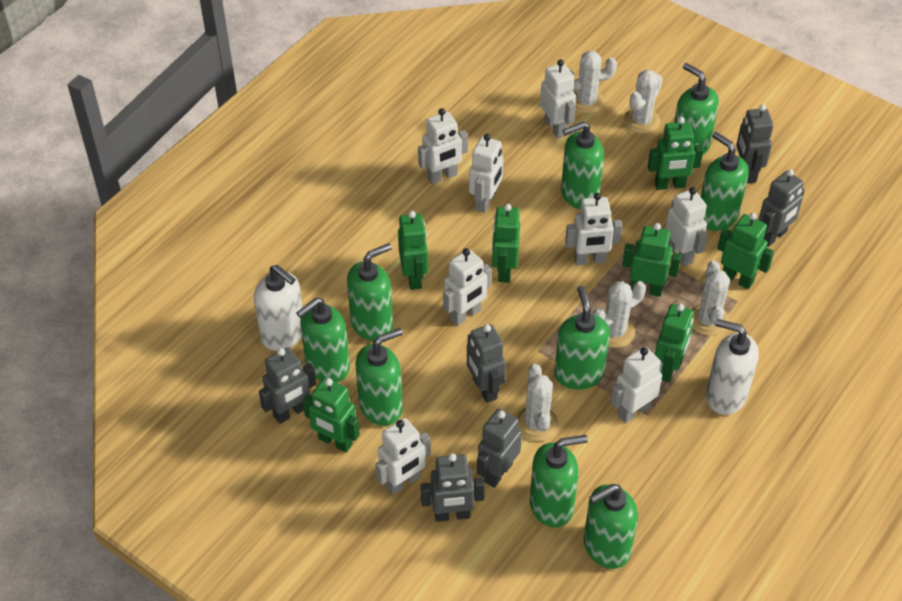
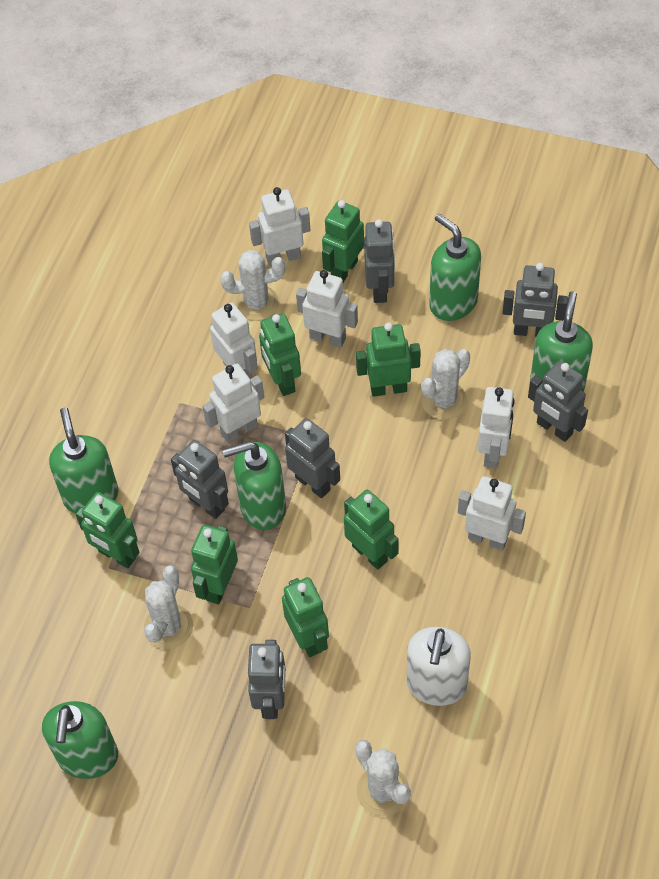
green soap dispenser: 9 -> 5
white cactus: 5 -> 4
white robot: 8 -> 6
white soap dispenser: 2 -> 1

